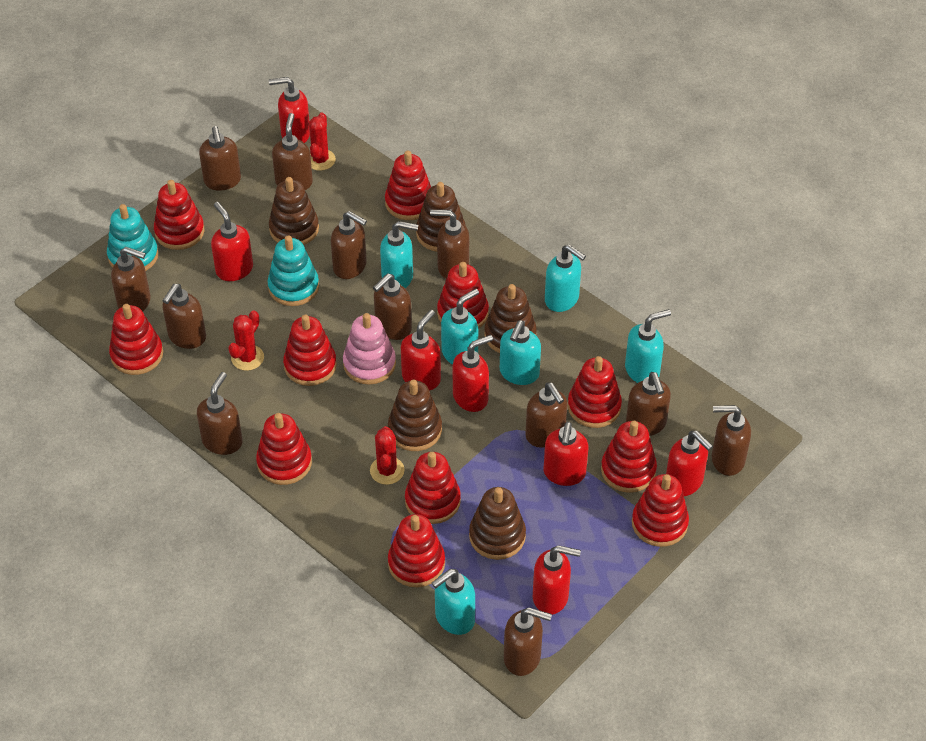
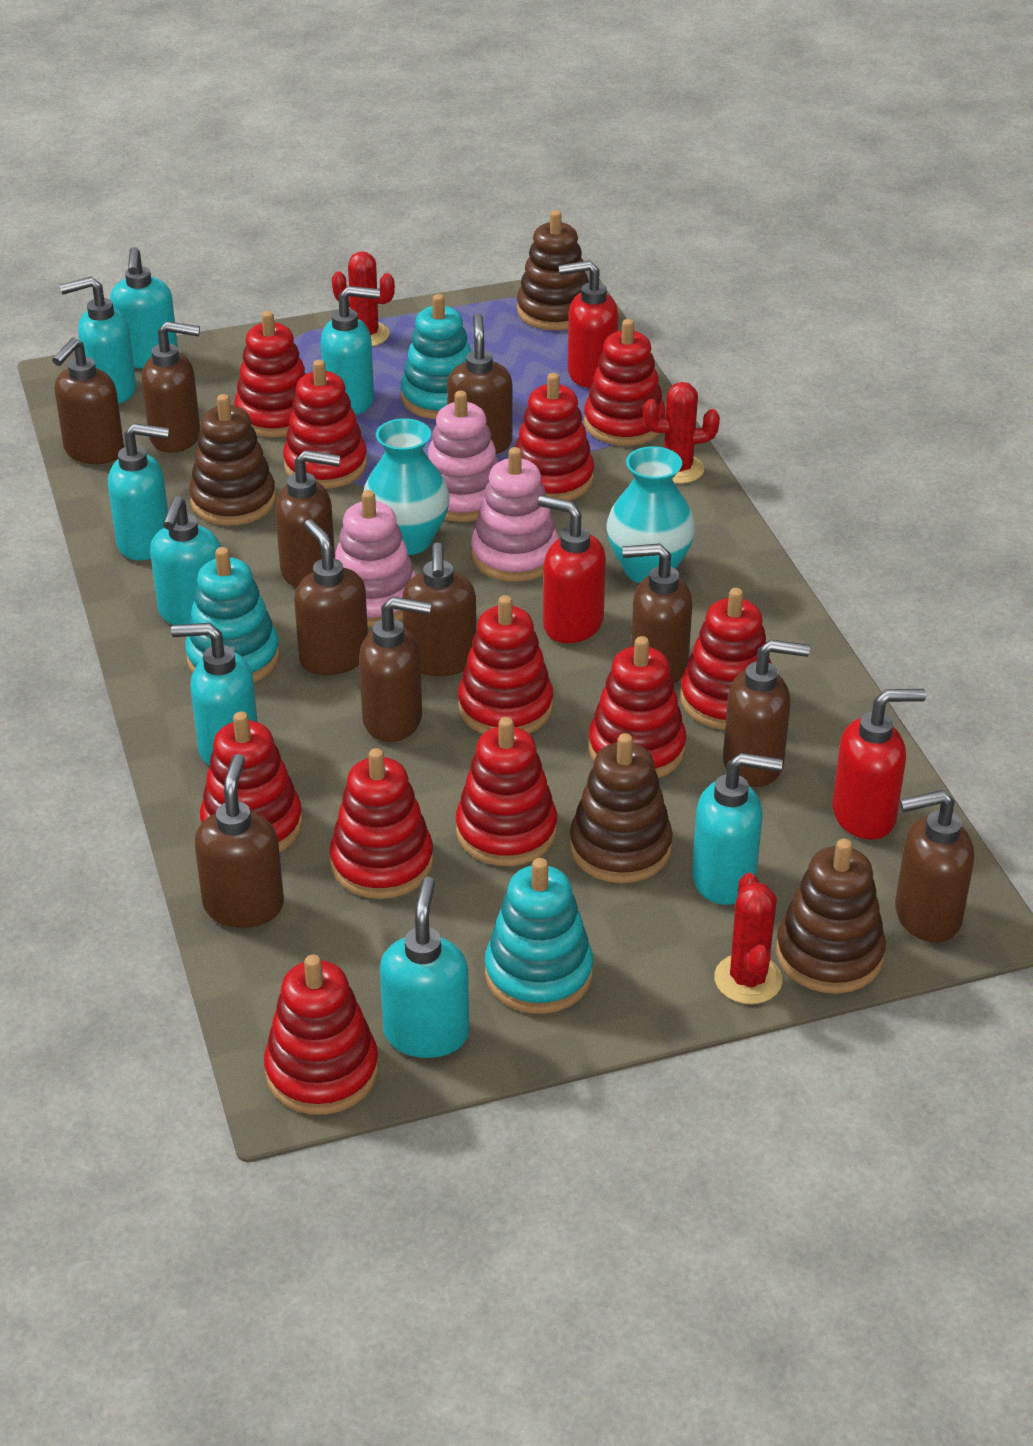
brown soap dispenser: 12 -> 11
brown stacking toy: 5 -> 4
pink stacking toy: 1 -> 3
red soap dispenser: 7 -> 3
turquoise soap dispenser: 6 -> 8
turquoise stacking toy: 2 -> 3
turquoise vase: 0 -> 2

